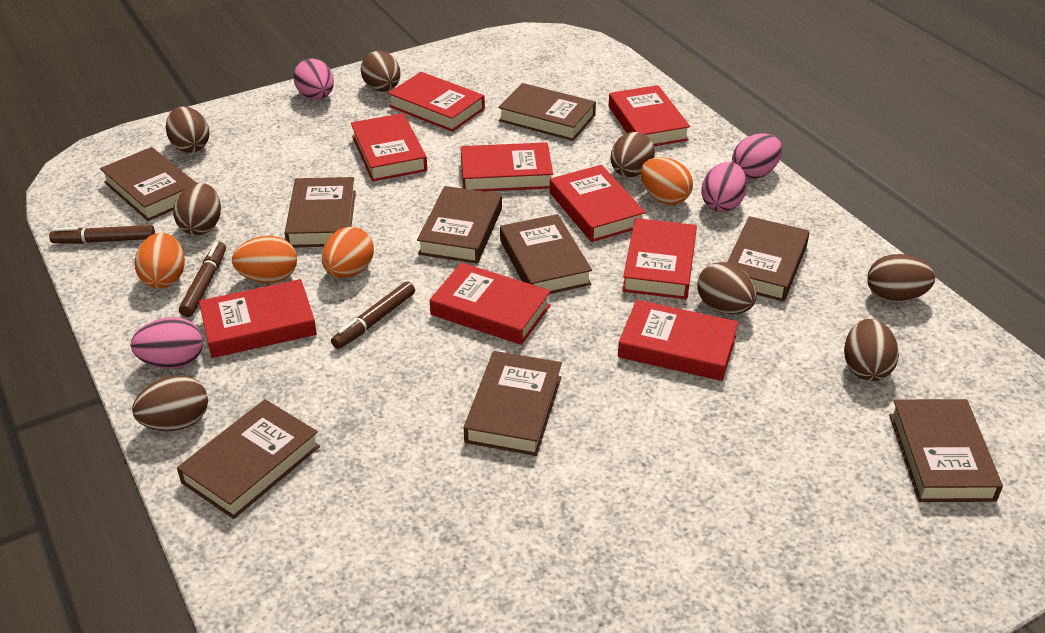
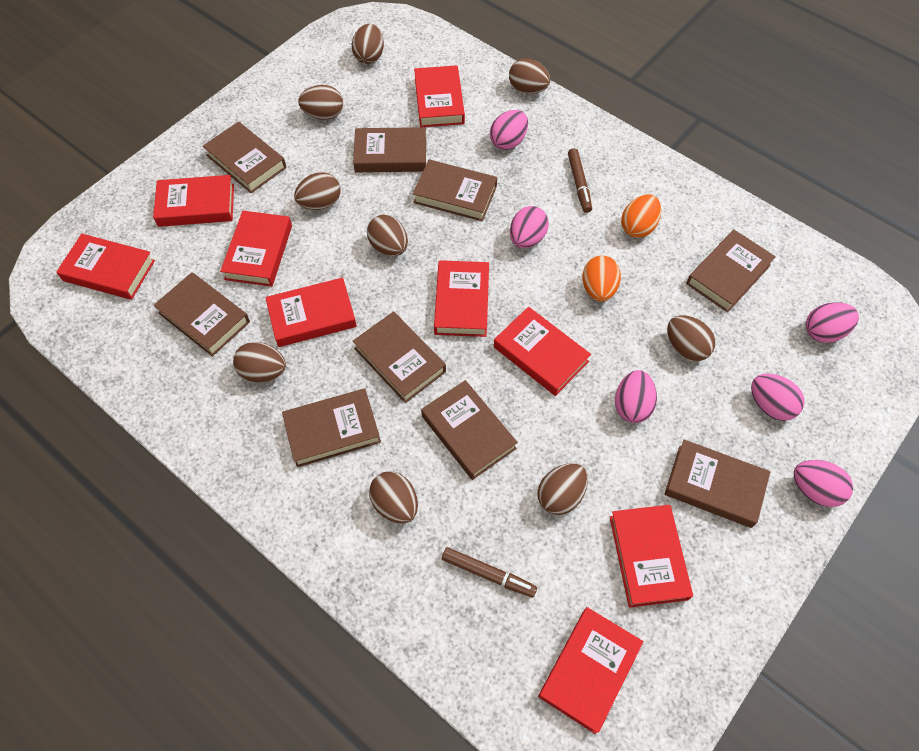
brown egg: 8 -> 9
brown marker: 3 -> 2
orange egg: 4 -> 2
pink egg: 4 -> 6

